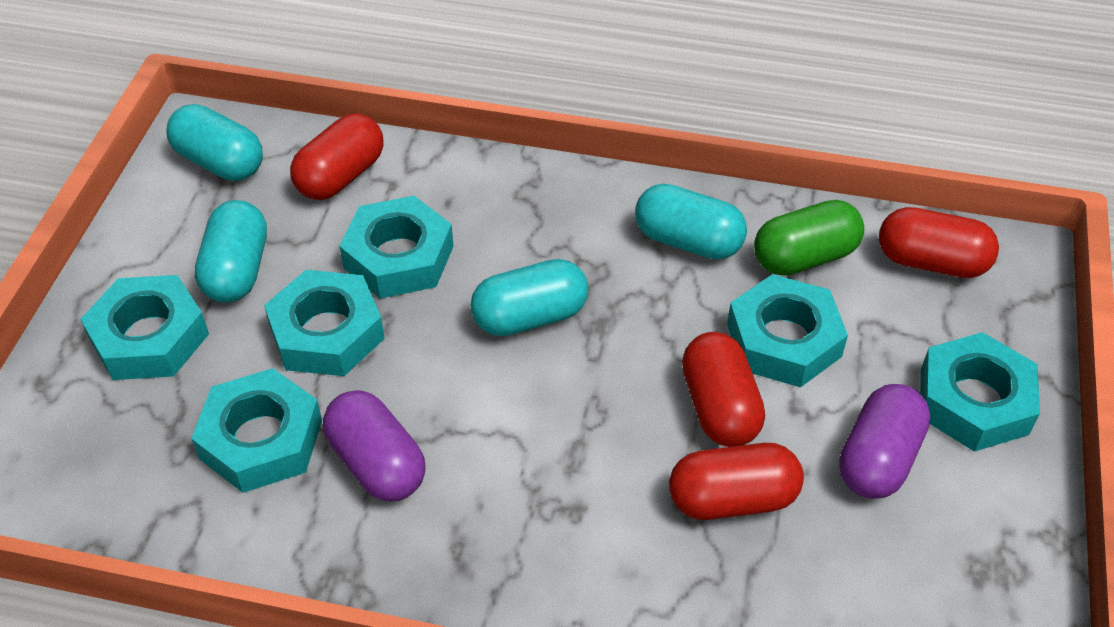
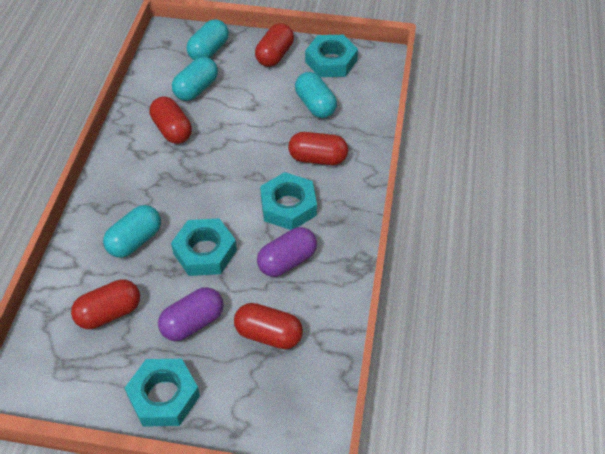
green capsule: 1 -> 0
red capsule: 4 -> 5
turquoise nut: 6 -> 4

